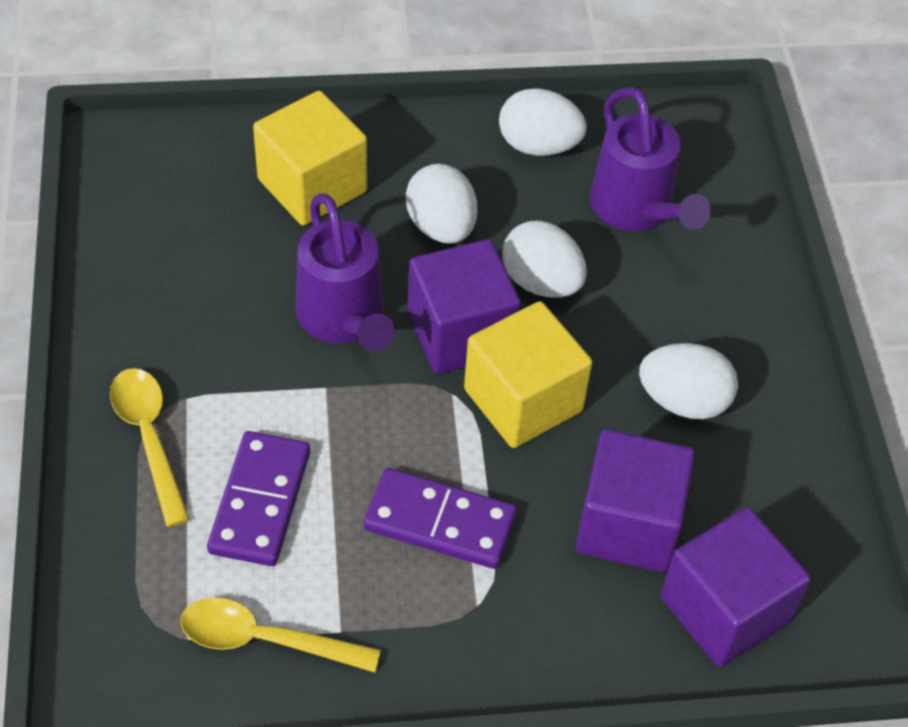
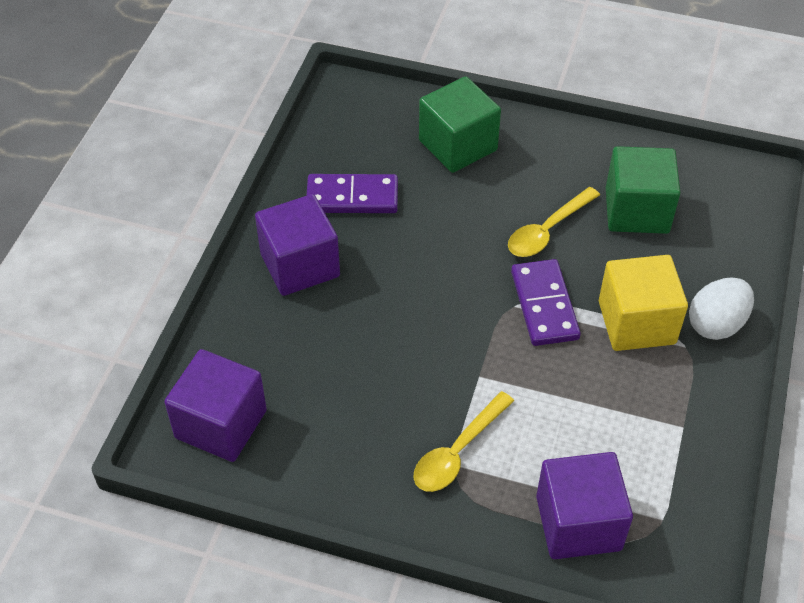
green cube: 0 -> 2
purple watering can: 2 -> 0
white egg: 4 -> 1
yellow cube: 2 -> 1

